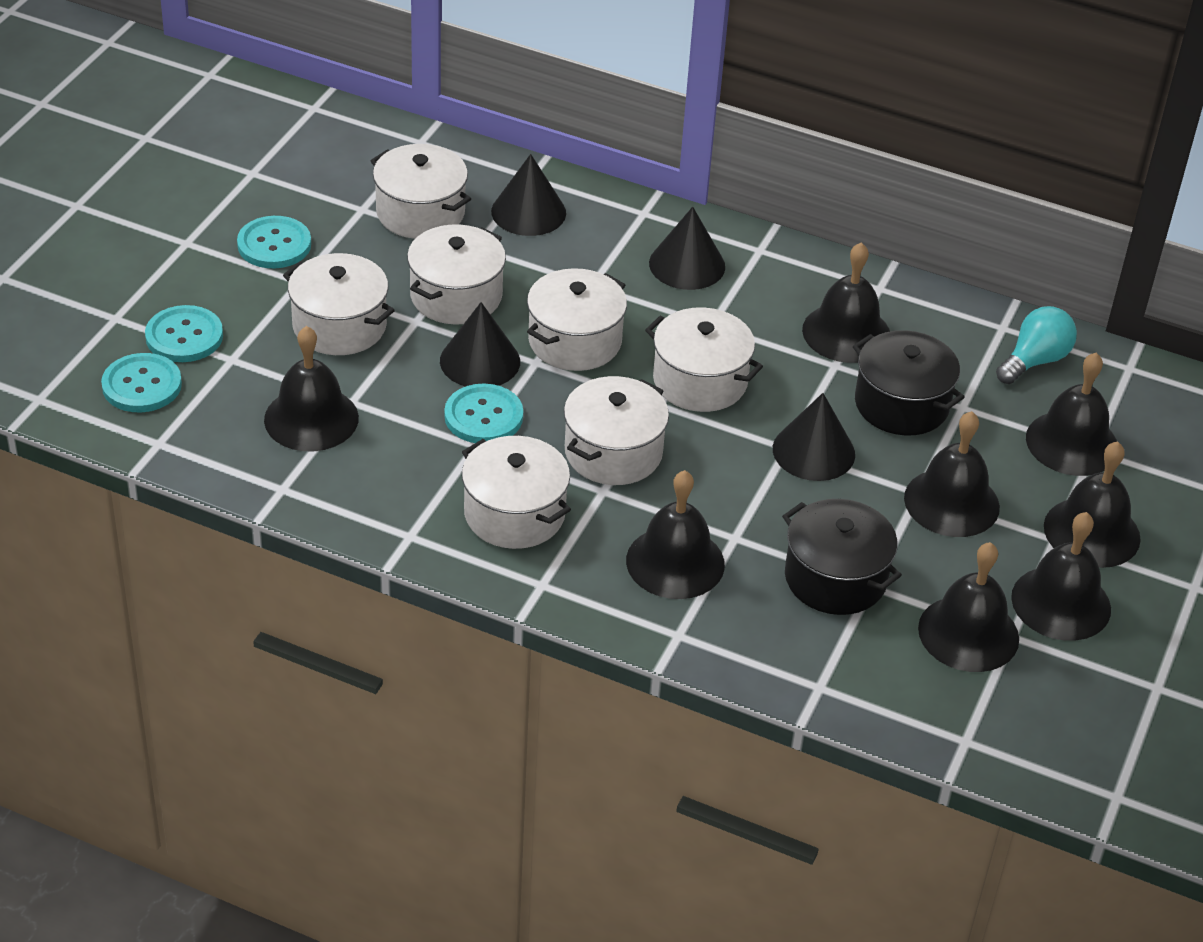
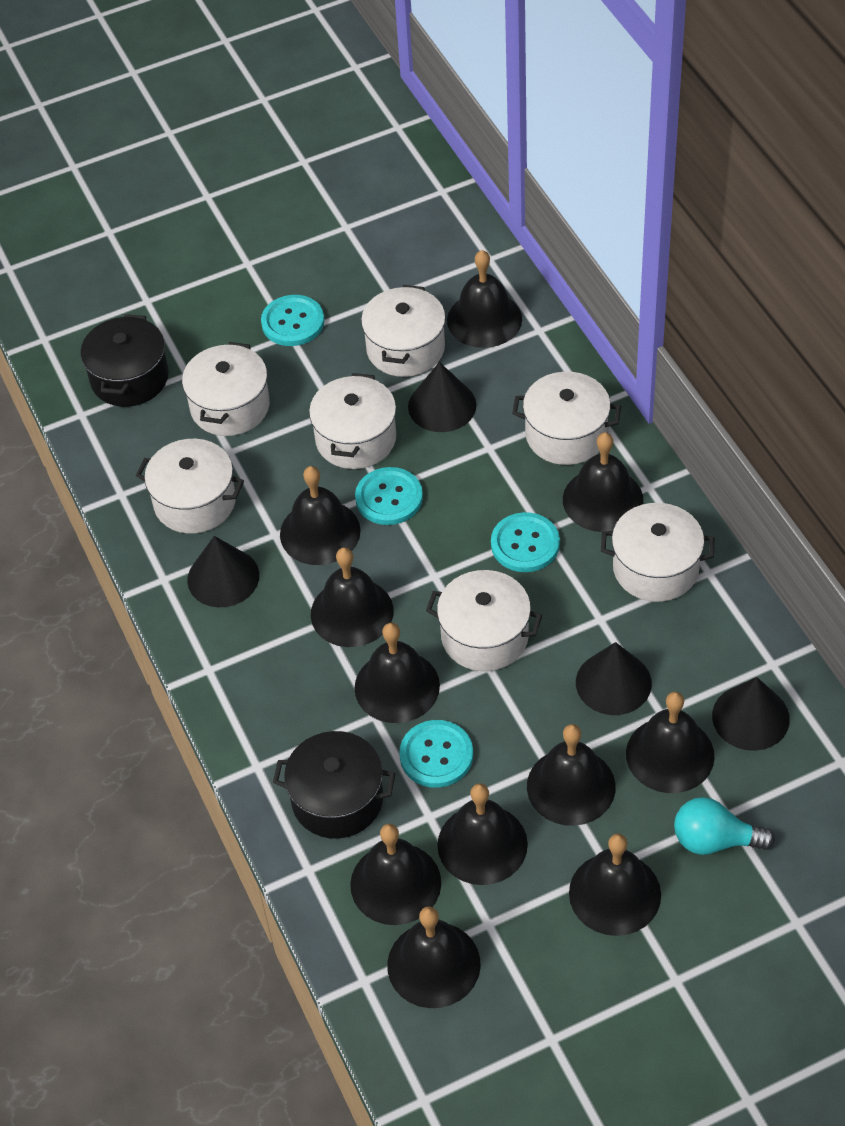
black bell: 8 -> 11

